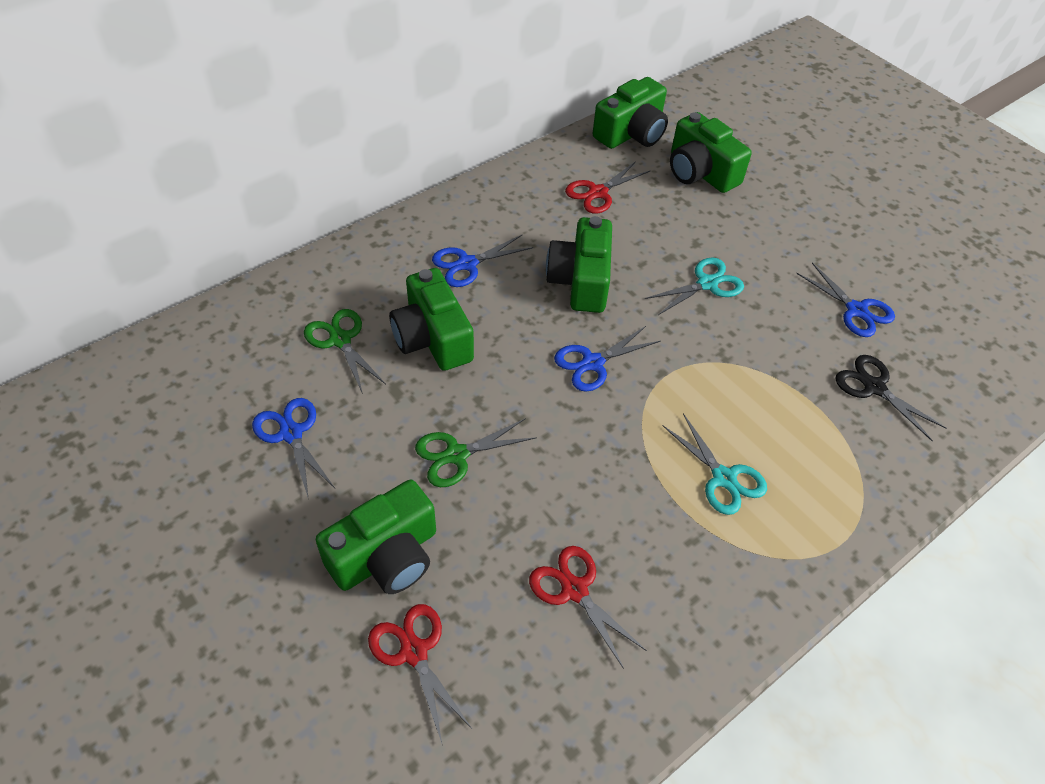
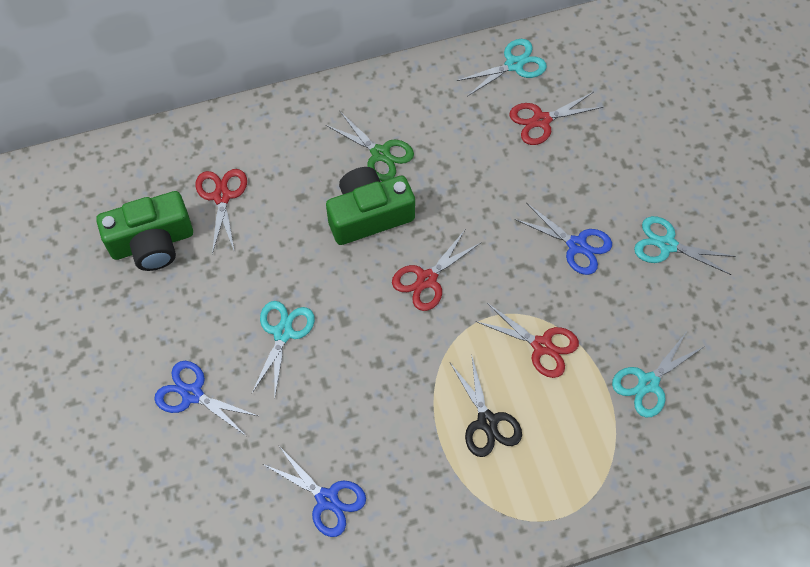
blue scissors: 4 -> 3
green camera: 5 -> 2
green scissors: 2 -> 1
red scissors: 3 -> 4
turquoise scissors: 2 -> 4

